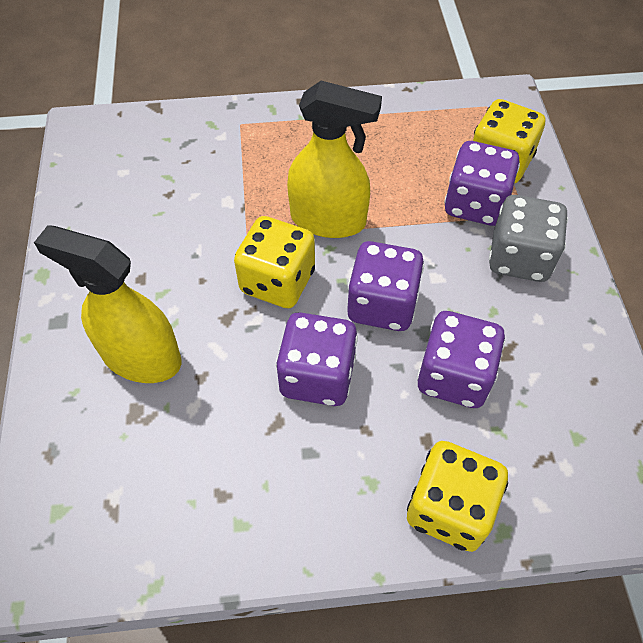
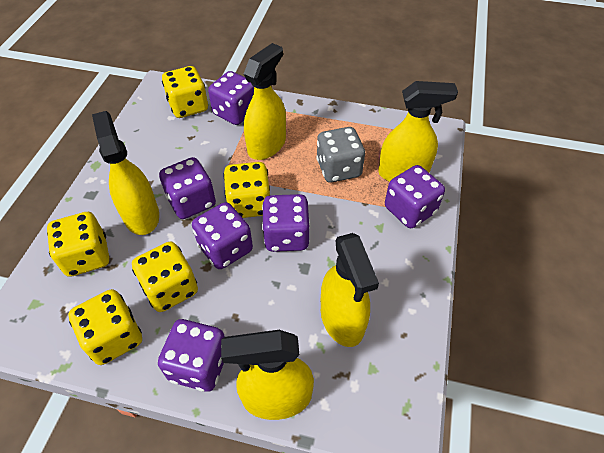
purple dice: 4 -> 6
yellow dice: 3 -> 5
yellow spray bottle: 2 -> 5

